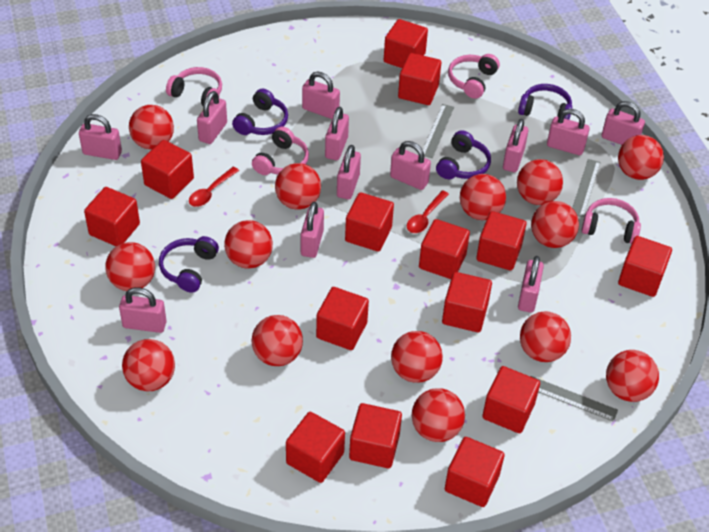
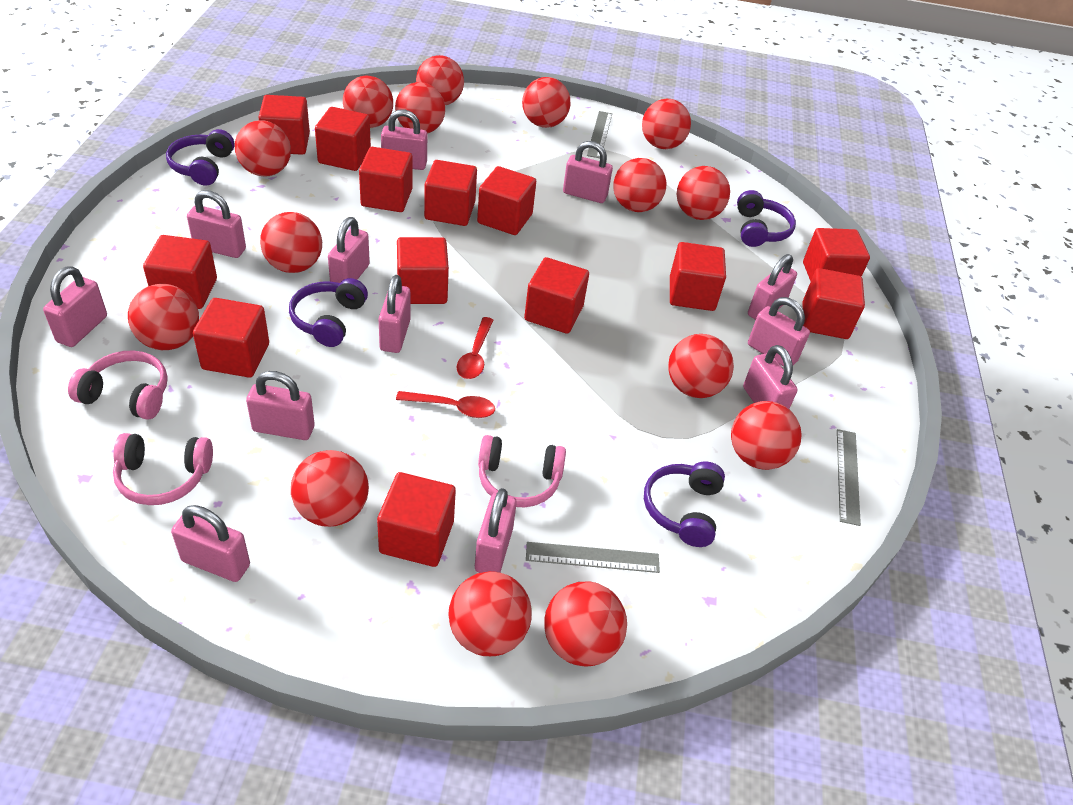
pink headphones: 4 -> 3
red ball: 14 -> 15
red cube: 14 -> 13

